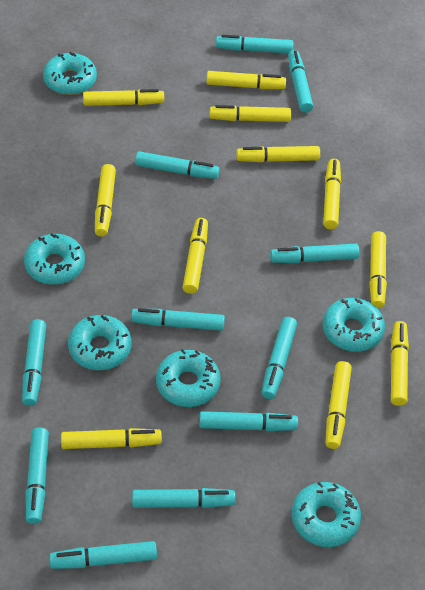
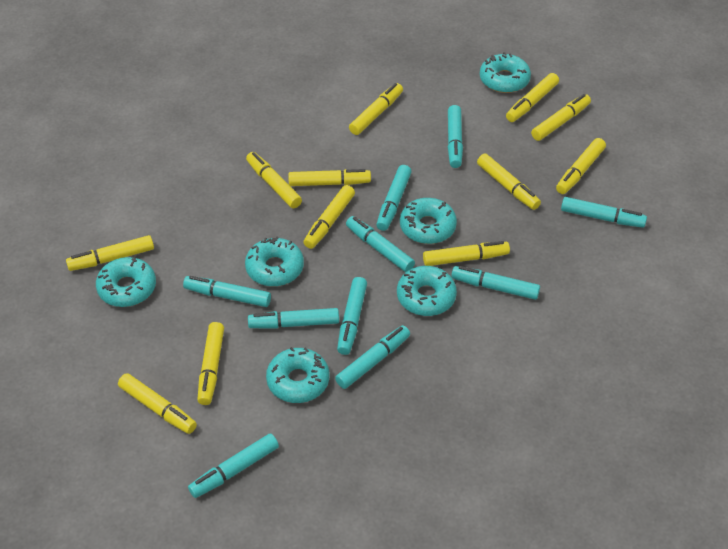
turquoise marker: 11 -> 10
yellow marker: 11 -> 12

